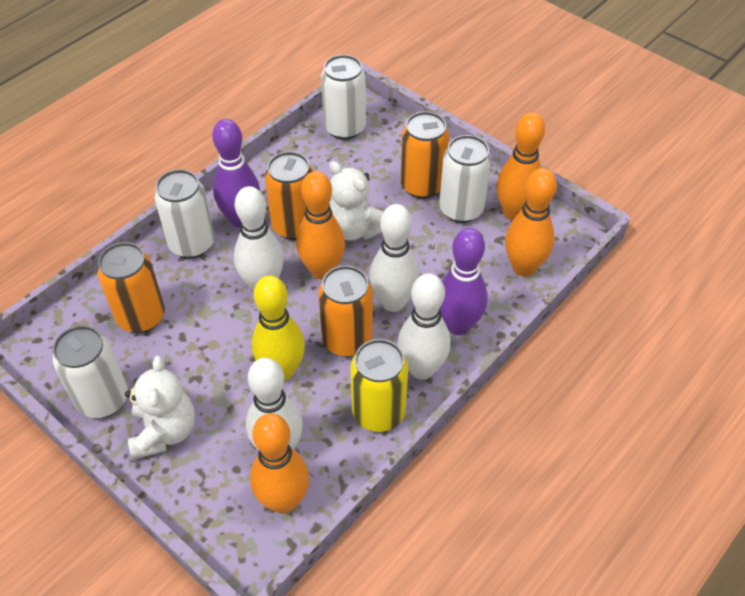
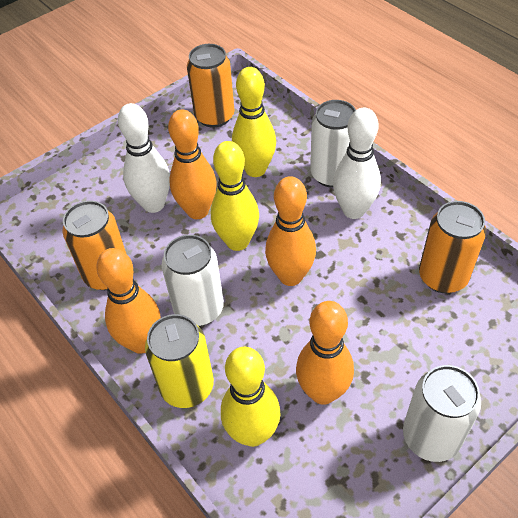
orange can: 4 -> 3
purple bowling pin: 2 -> 0
white bowling pin: 4 -> 2
white can: 4 -> 3
white teddy bear: 2 -> 0
yellow bowling pin: 1 -> 3

